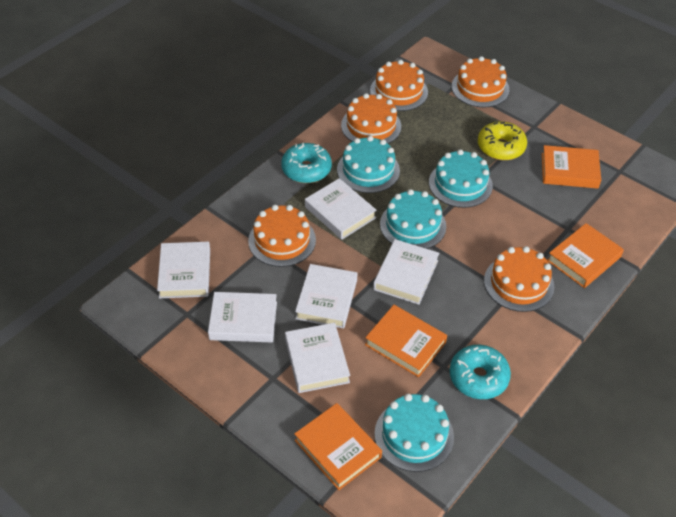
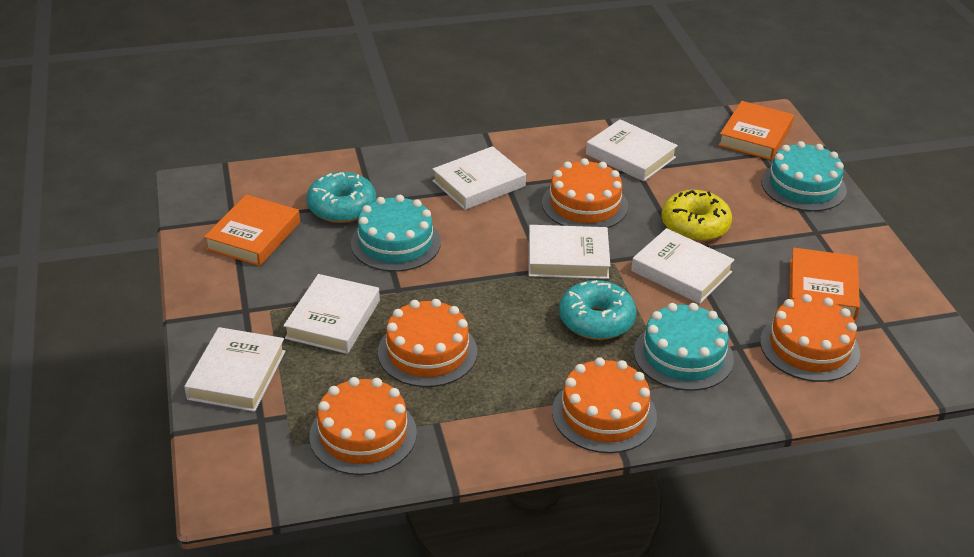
orange book: 4 -> 3
turquoise cake: 4 -> 3

